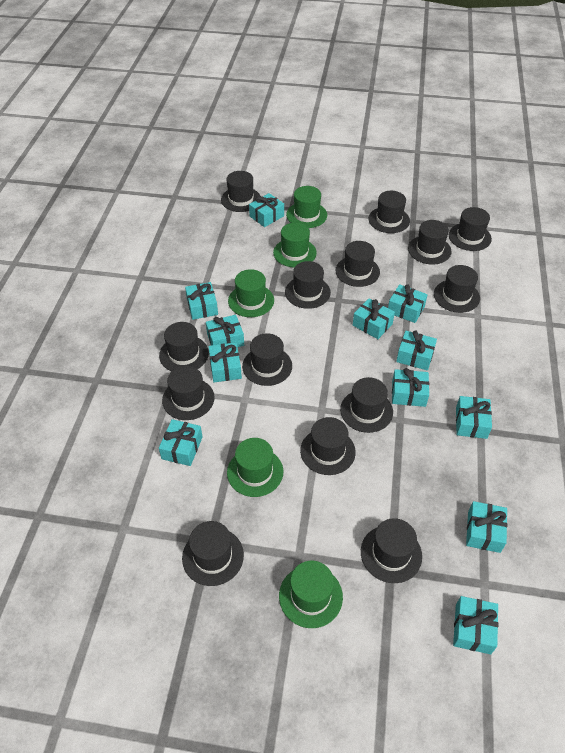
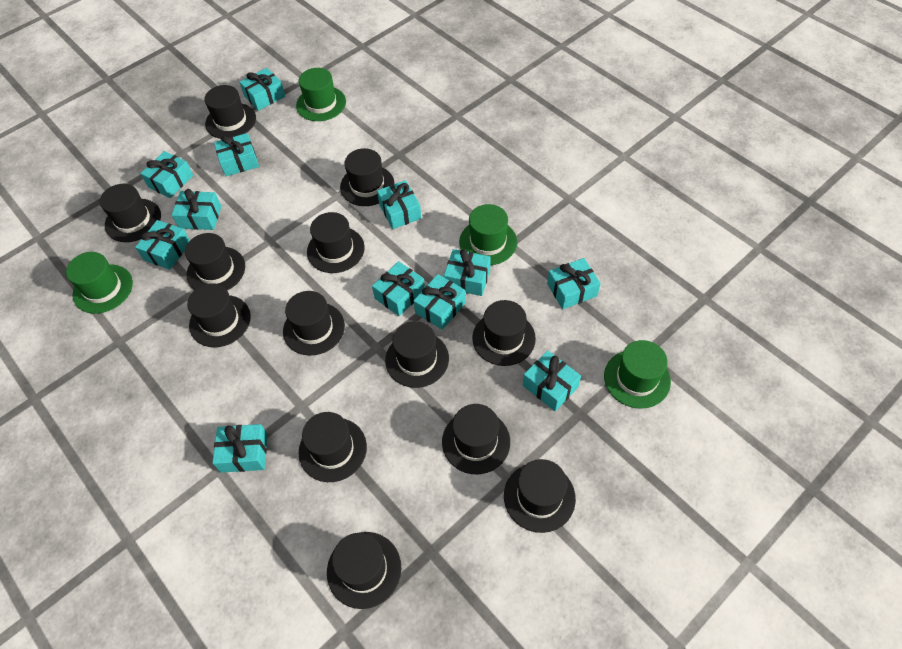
black hat: 14 -> 13
green hat: 5 -> 4

